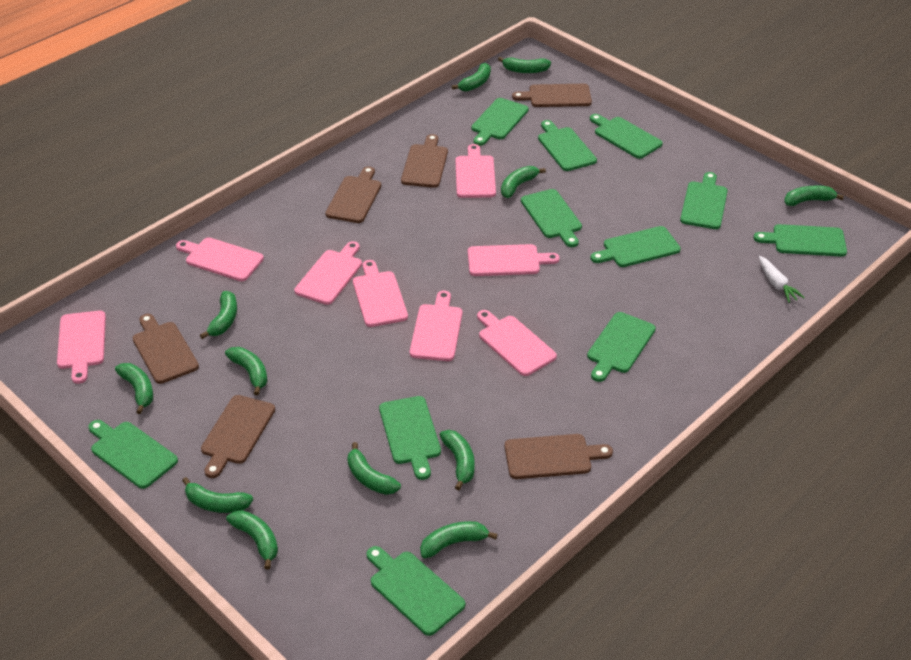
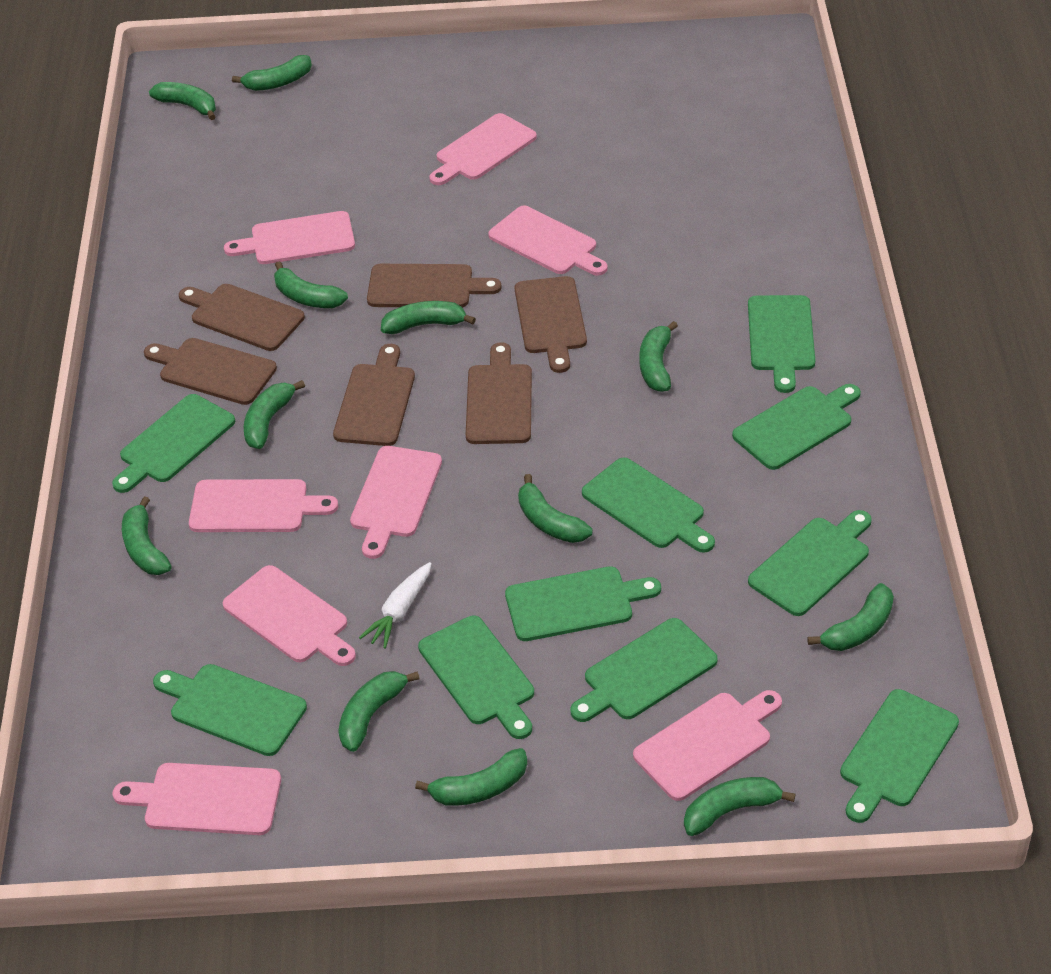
green cutting board: 11 -> 10

